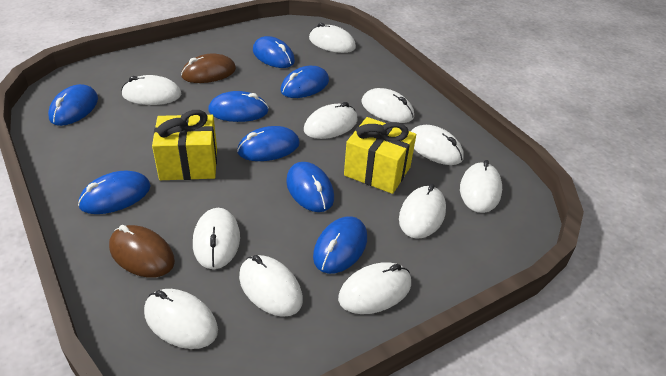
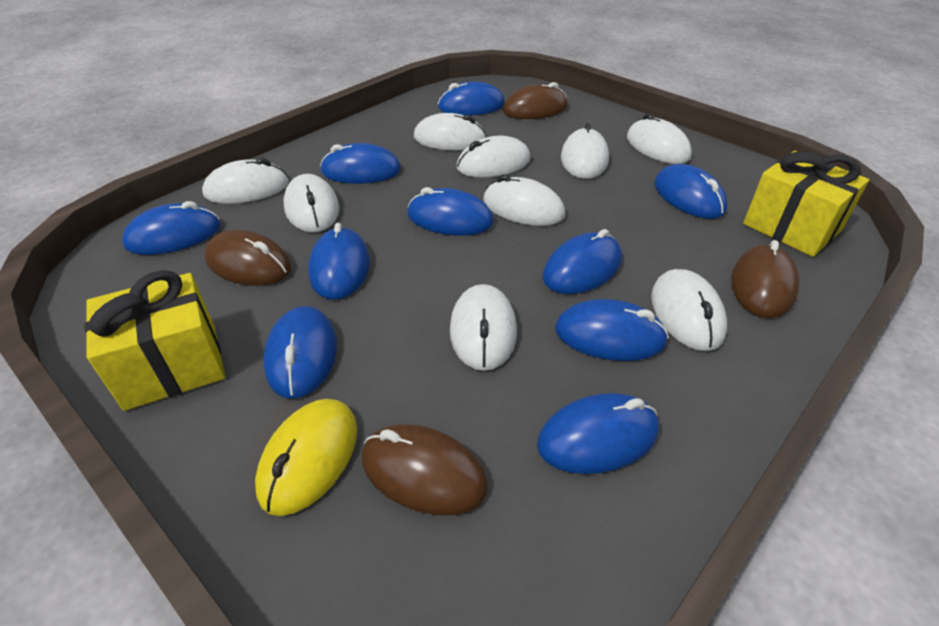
blue mouse: 8 -> 10
brown mouse: 2 -> 4
white mouse: 11 -> 9
yellow mouse: 0 -> 1

